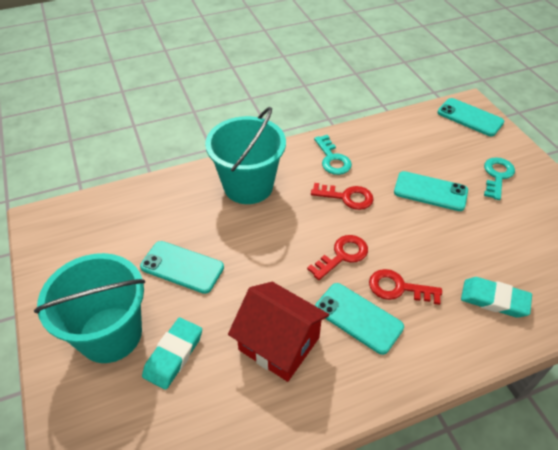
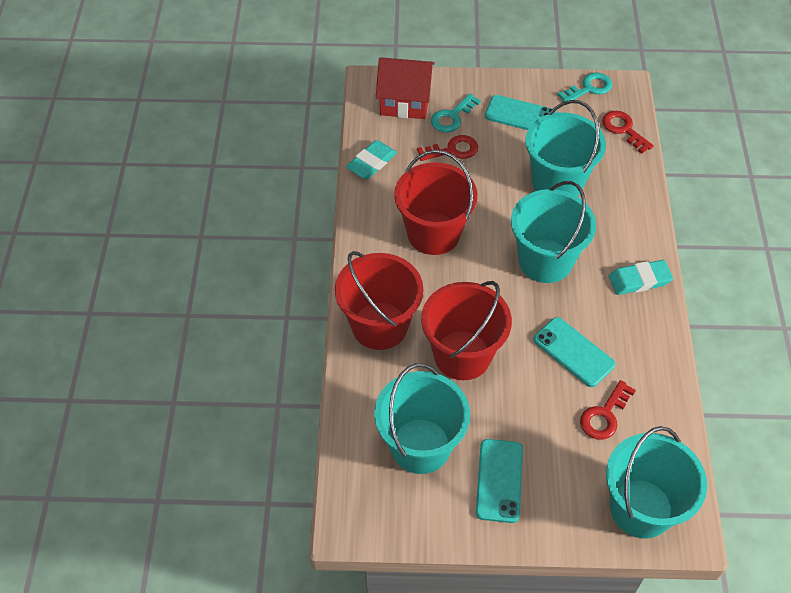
red bucket: 0 -> 3
turquoise bucket: 2 -> 4
turquoise phone: 4 -> 3

